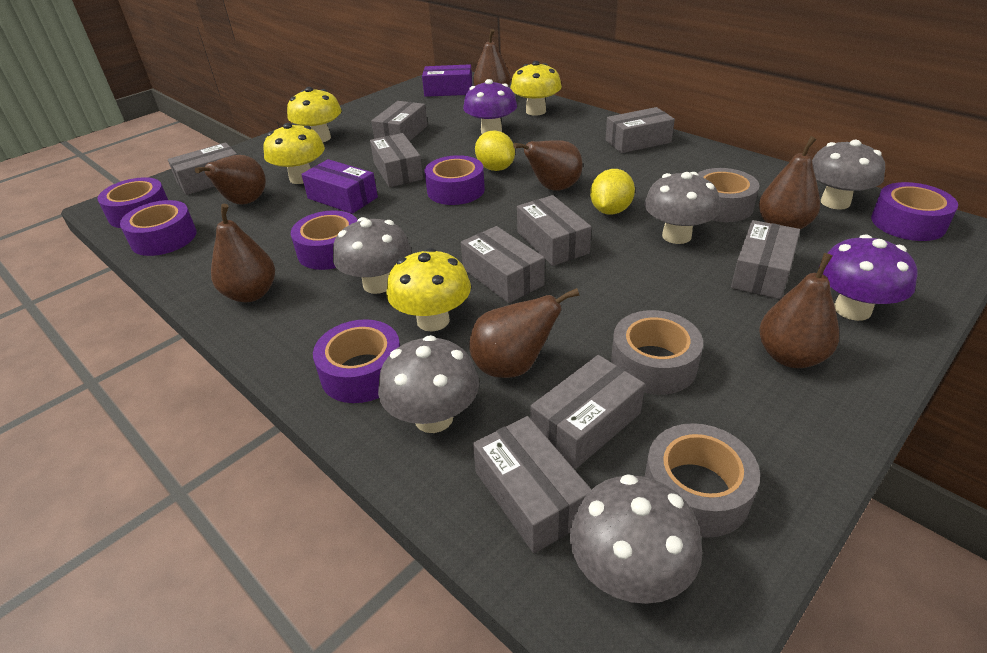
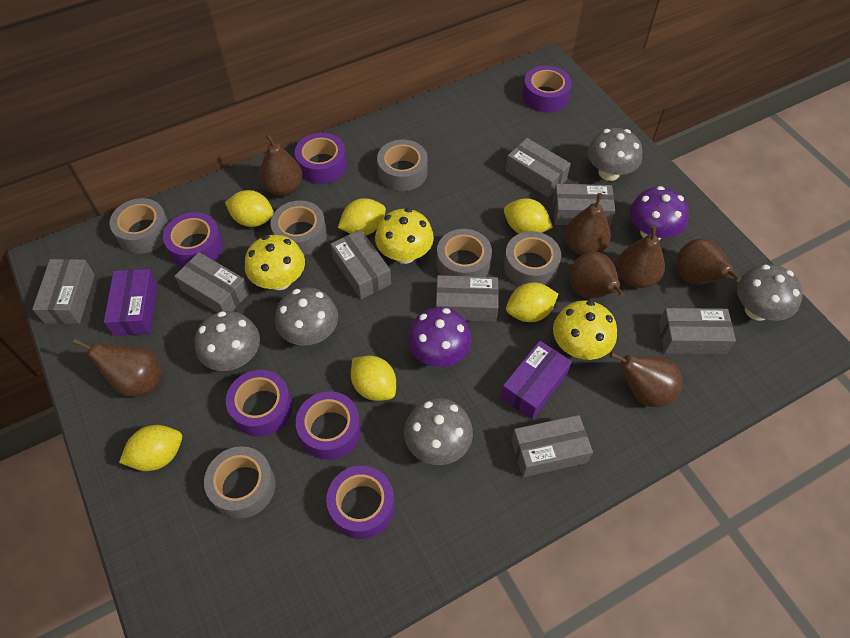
grey box: 9 -> 8
grey tape: 3 -> 6
yellow lemon: 2 -> 6
yellow mushroom: 4 -> 3

